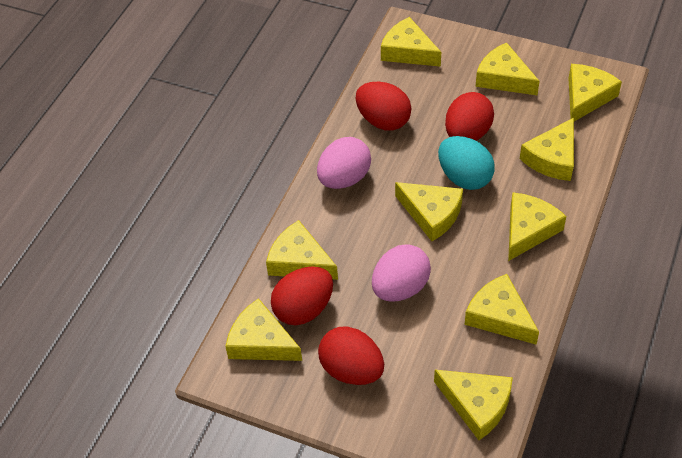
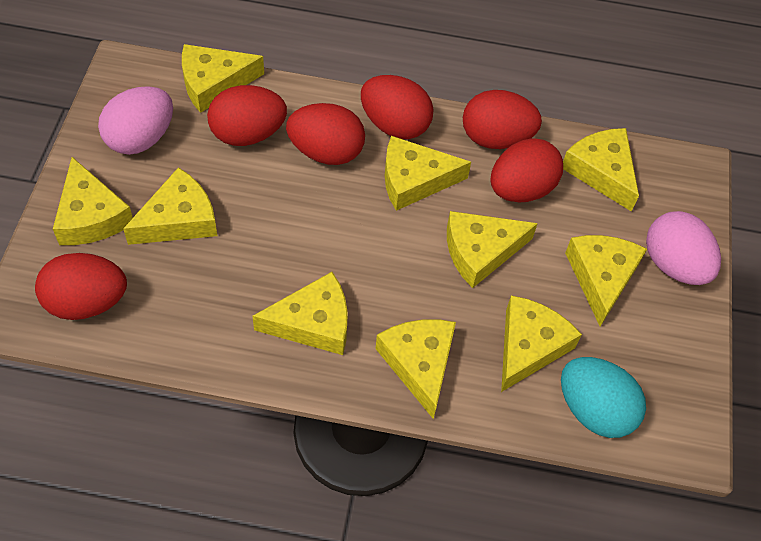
red egg: 4 -> 6

